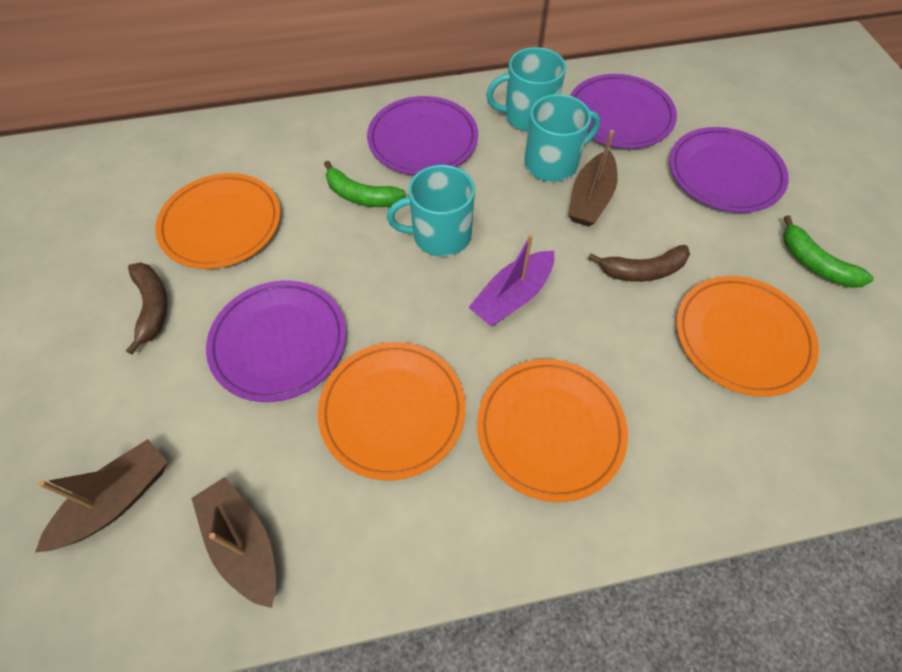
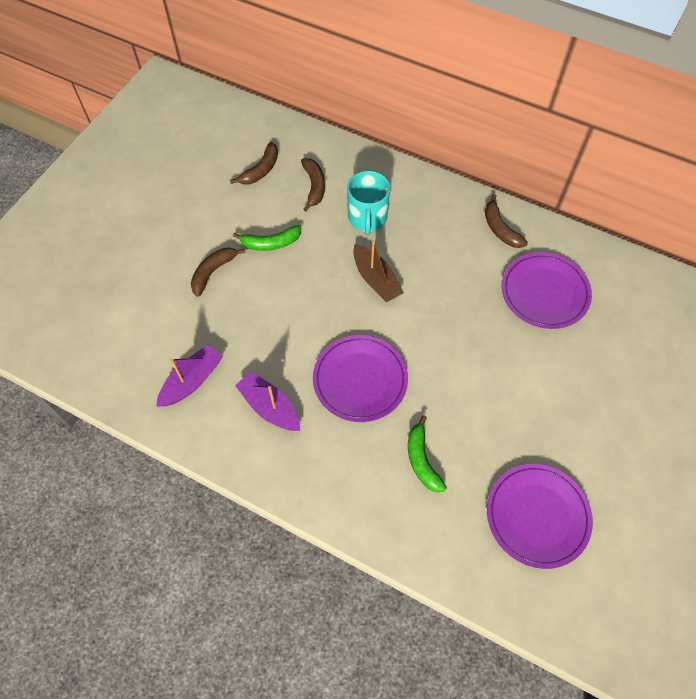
brown banana: 2 -> 4
brown boat: 3 -> 1
orange plate: 4 -> 0
purple boat: 1 -> 2
purple plate: 4 -> 3
turquoise mug: 3 -> 1

